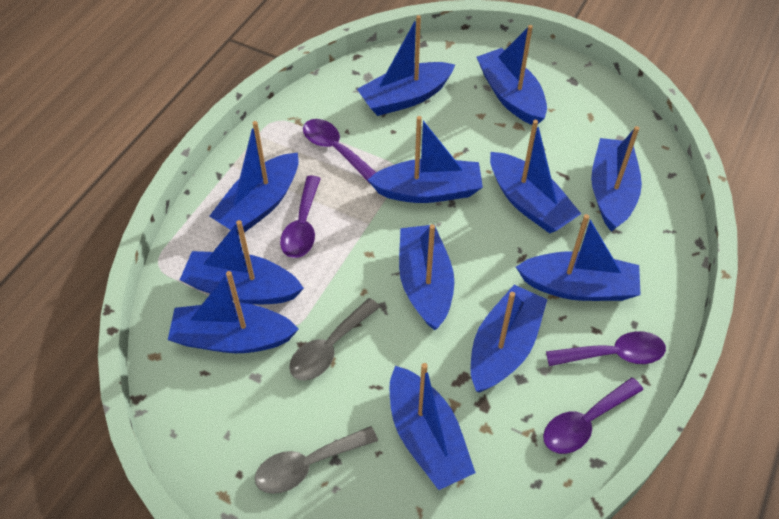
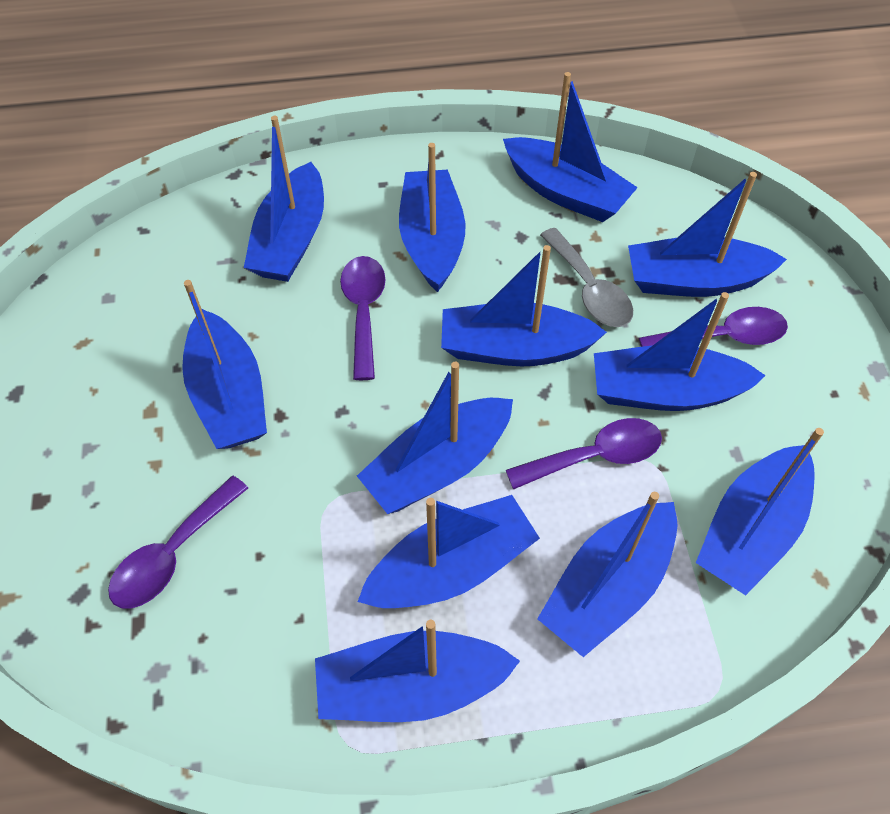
grey spoon: 2 -> 1

